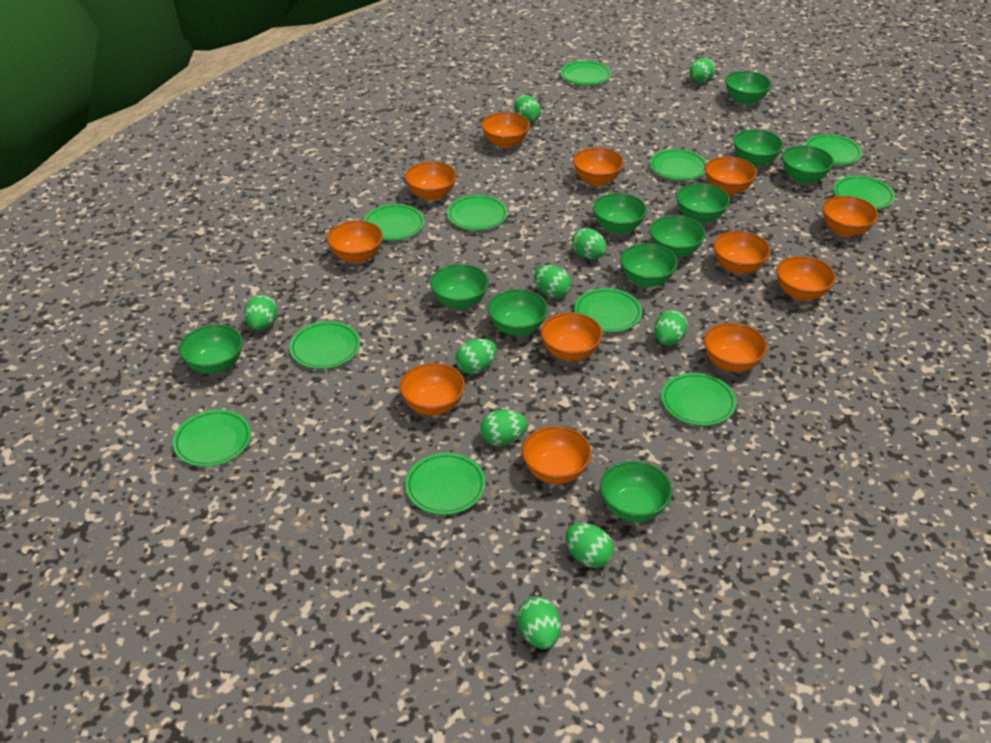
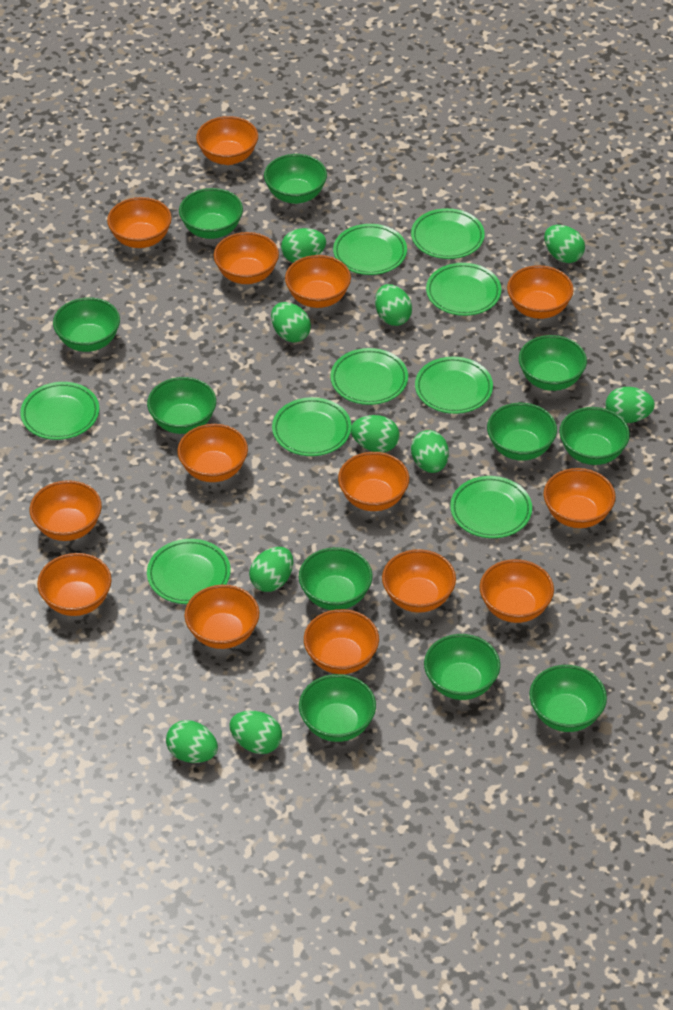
green plate: 11 -> 9
orange bowl: 12 -> 14

